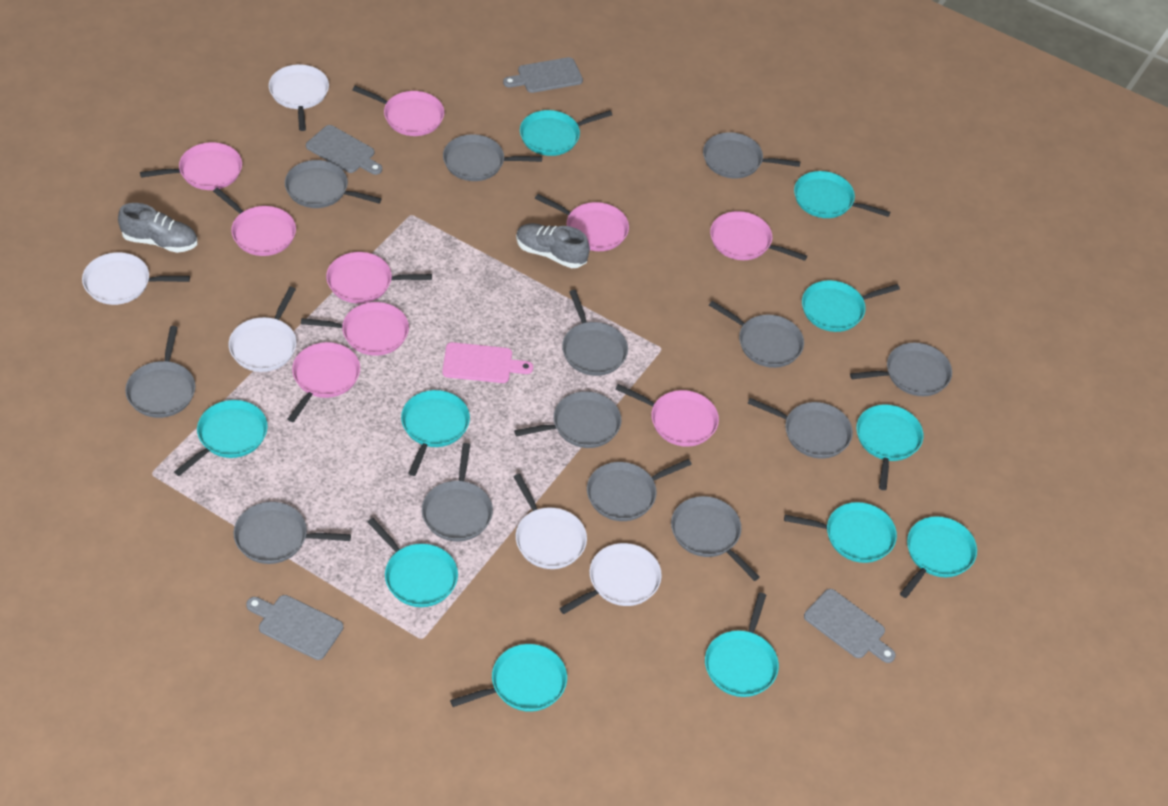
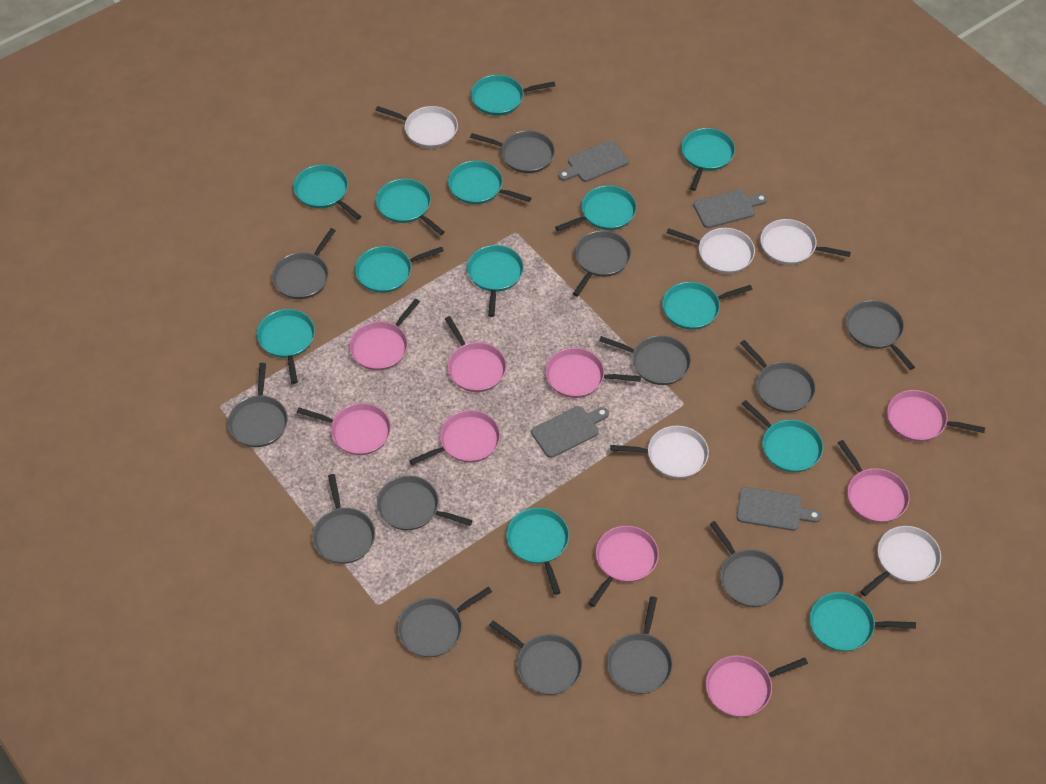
grey shoe: 2 -> 0
pink cutting board: 1 -> 0
turquoise pan: 11 -> 13

